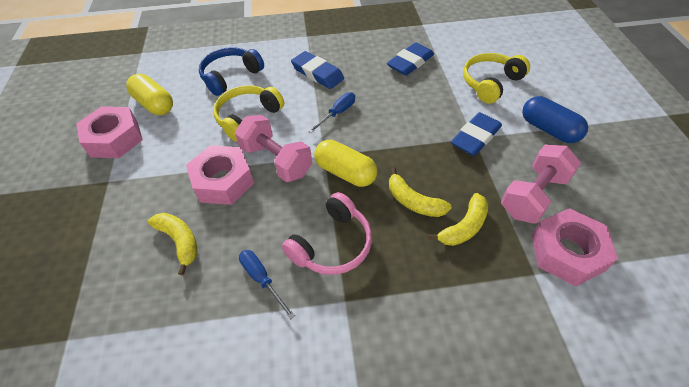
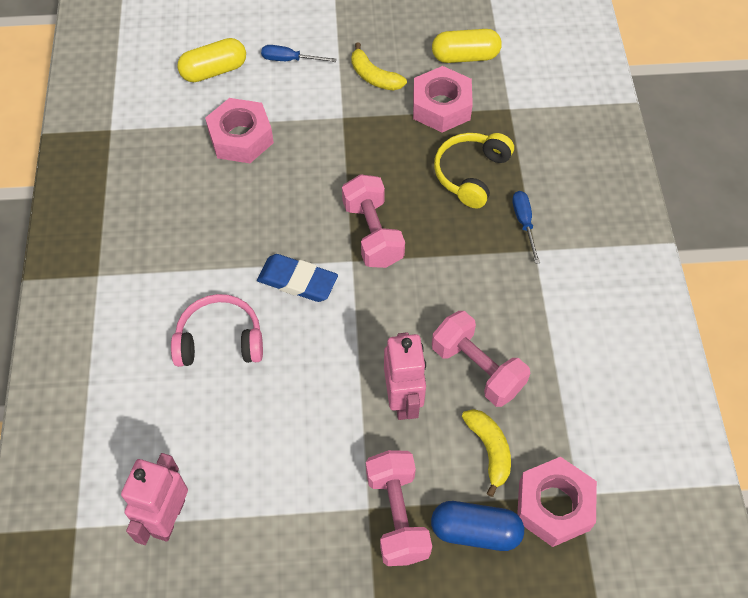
blue eraser: 3 -> 1
blue headphones: 1 -> 0
pink dumbbell: 2 -> 3
pink robot: 0 -> 2
yellow banana: 3 -> 2
yellow headphones: 2 -> 1

